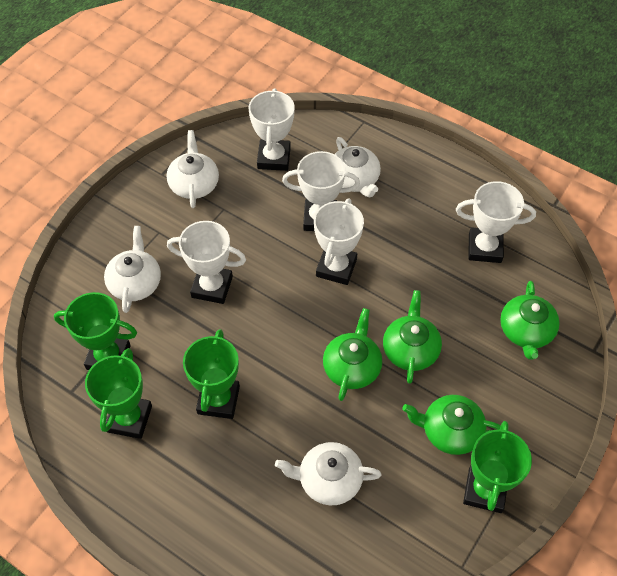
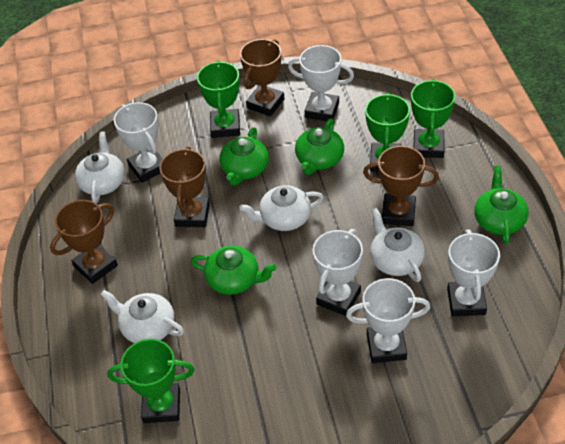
brown trophy: 0 -> 4

